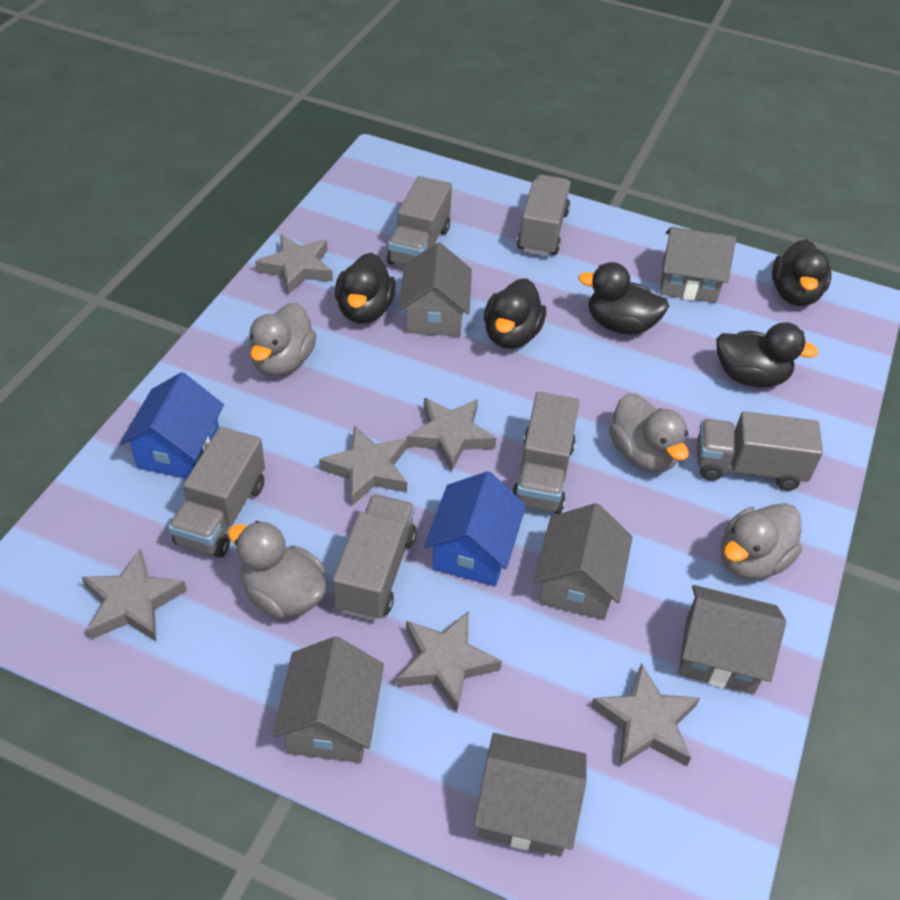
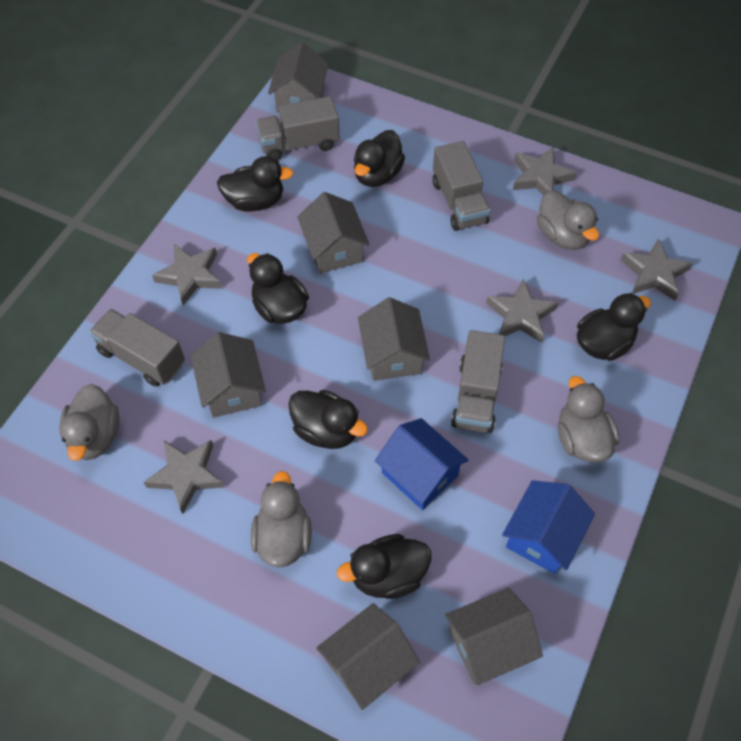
black duck: 5 -> 6
grey star: 6 -> 5
grey truck: 6 -> 4

